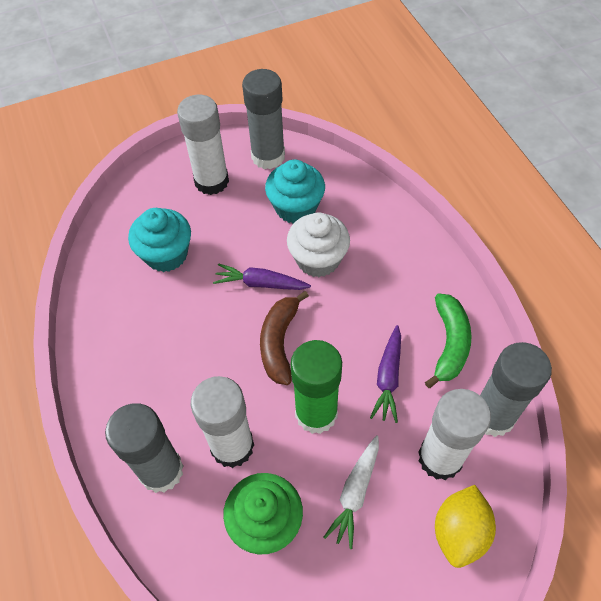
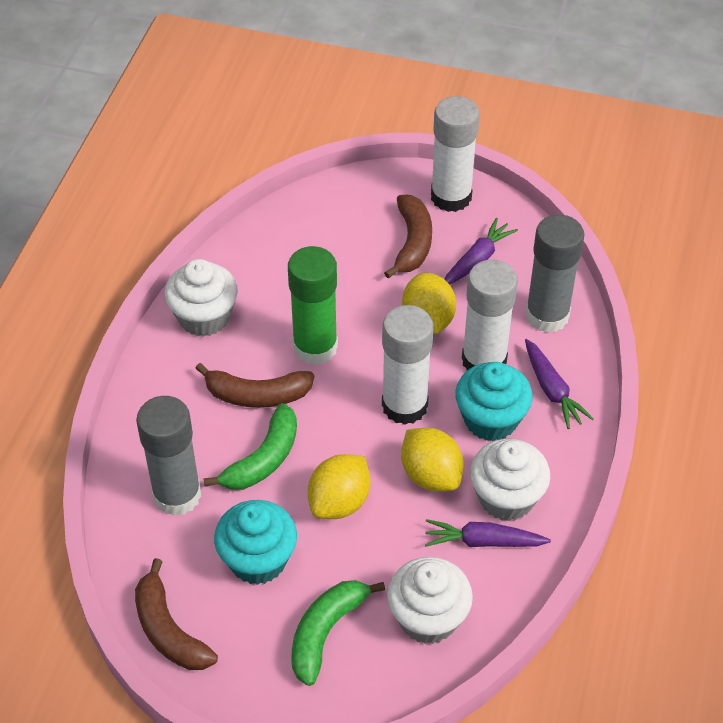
brown banana: 1 -> 3
green banana: 1 -> 2
green cupcake: 1 -> 0
grey glue stick: 3 -> 2
purple carrot: 2 -> 3
white carrot: 1 -> 0
white cupcake: 1 -> 3
yellow lemon: 1 -> 3

